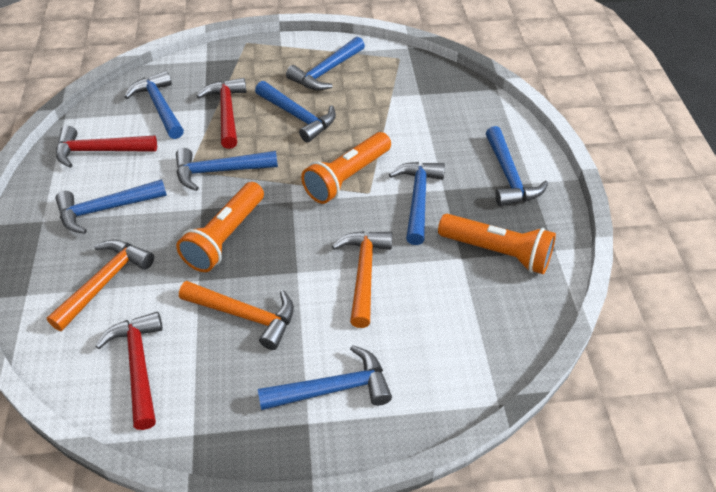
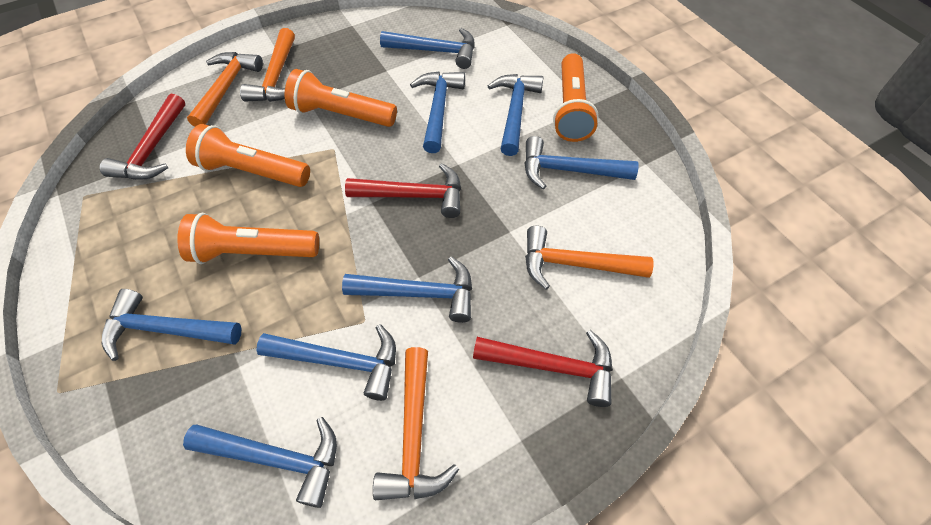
orange flashlight: 3 -> 4
orange hammer: 3 -> 4

